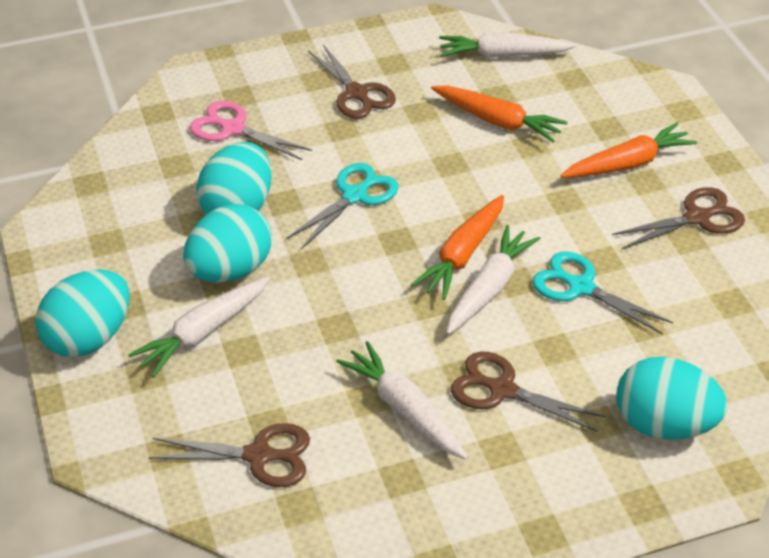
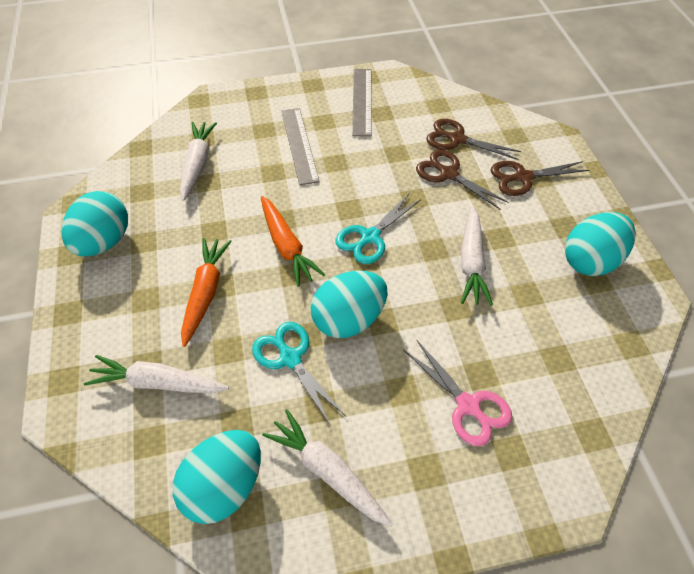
brown scissors: 4 -> 3
grey ruler: 0 -> 2
orange carrot: 3 -> 2

